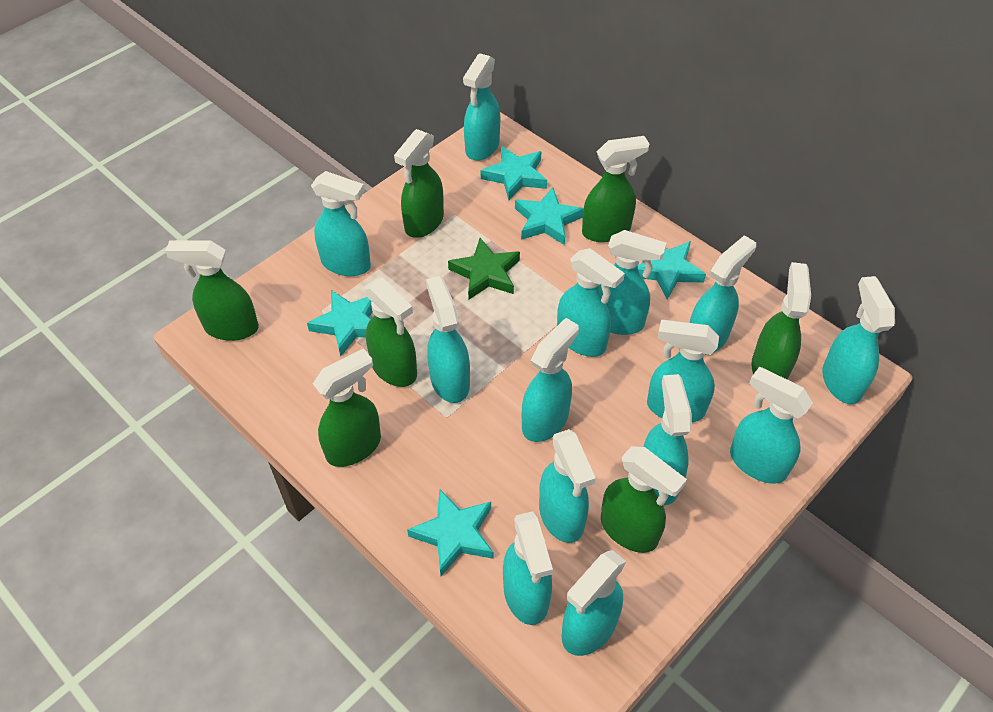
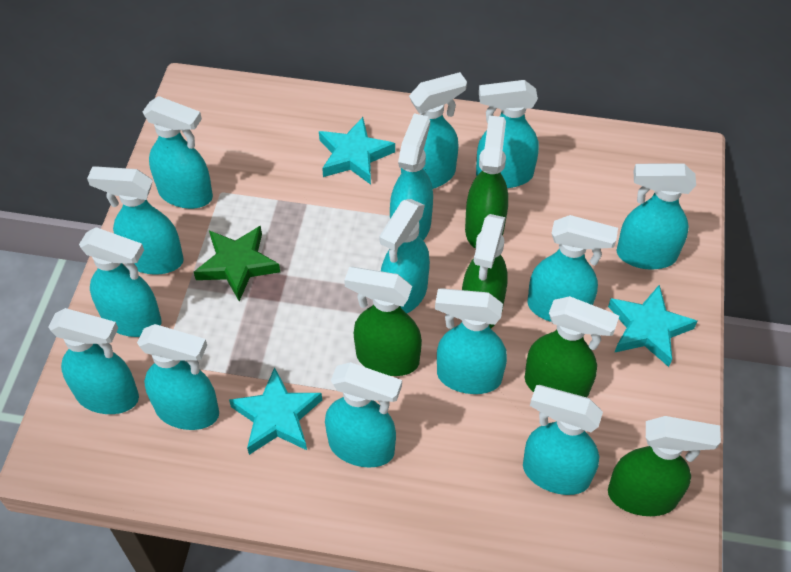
green spray bottle: 7 -> 5
turquoise star: 5 -> 3

